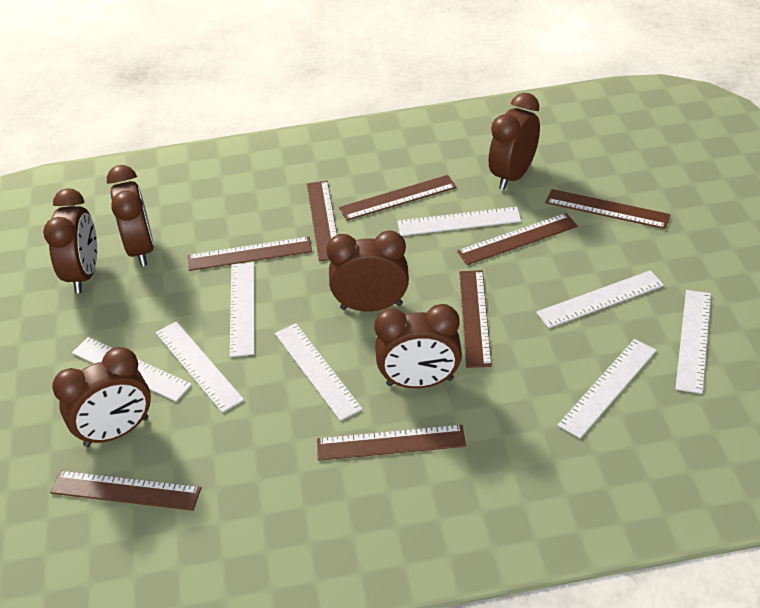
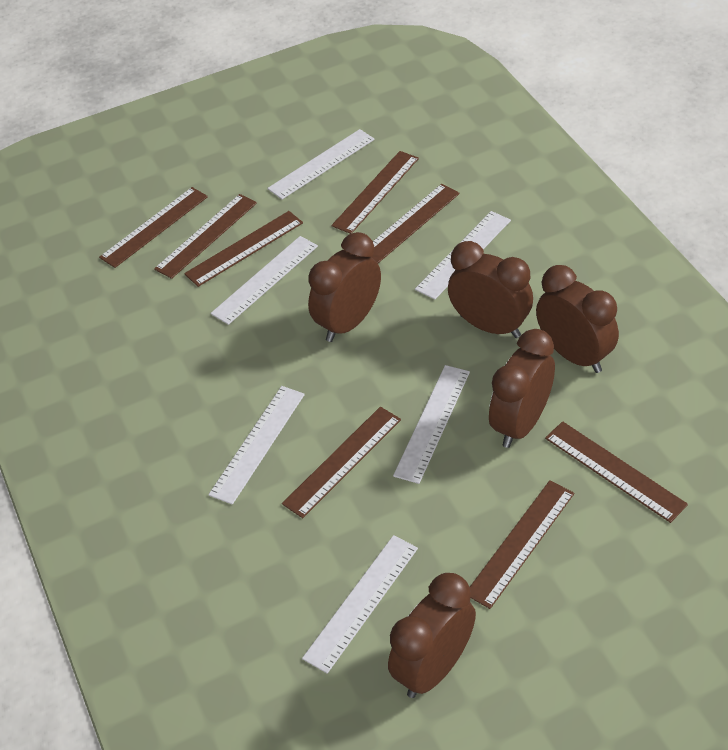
brown clock: 6 -> 5
white ruler: 8 -> 6

